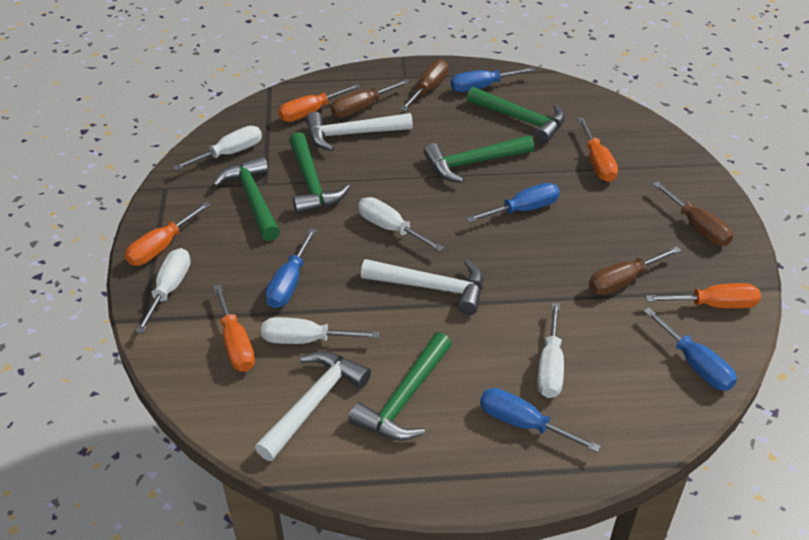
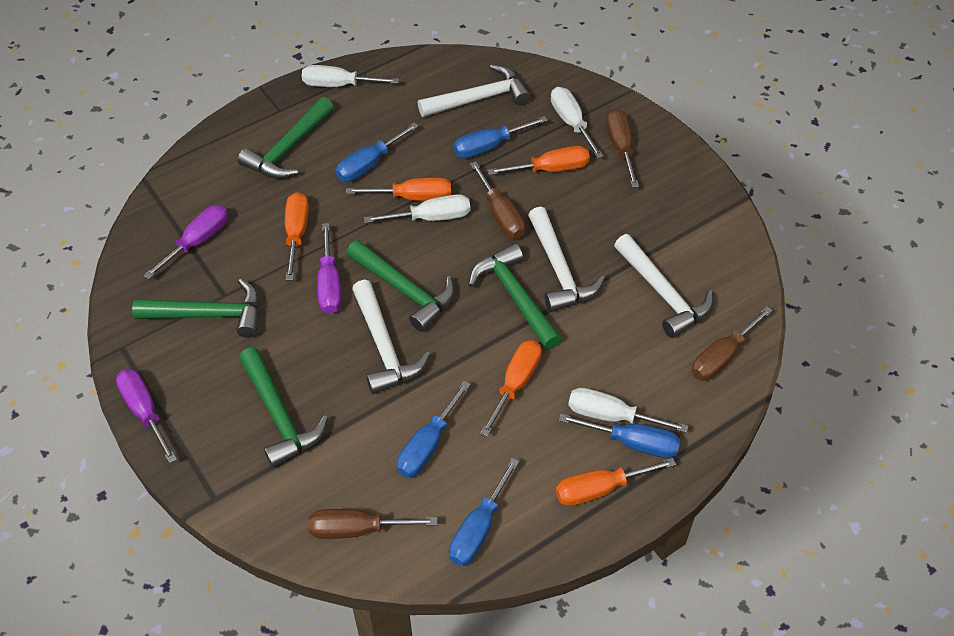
purple screwdriver: 0 -> 3
white hammer: 3 -> 4
white screwdriver: 5 -> 4

